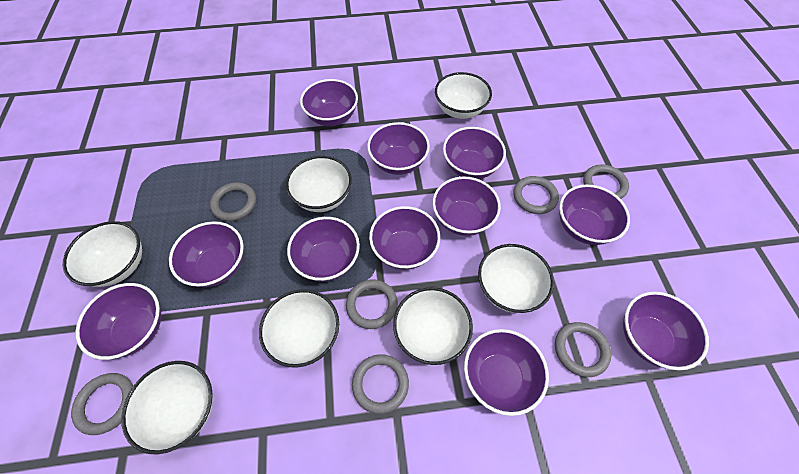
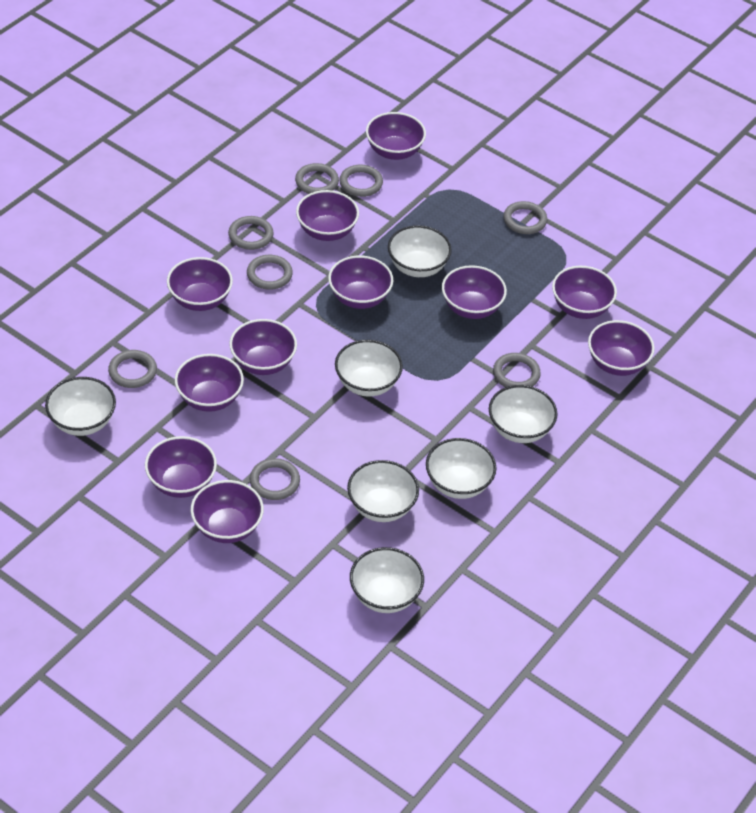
grey ring: 7 -> 8

